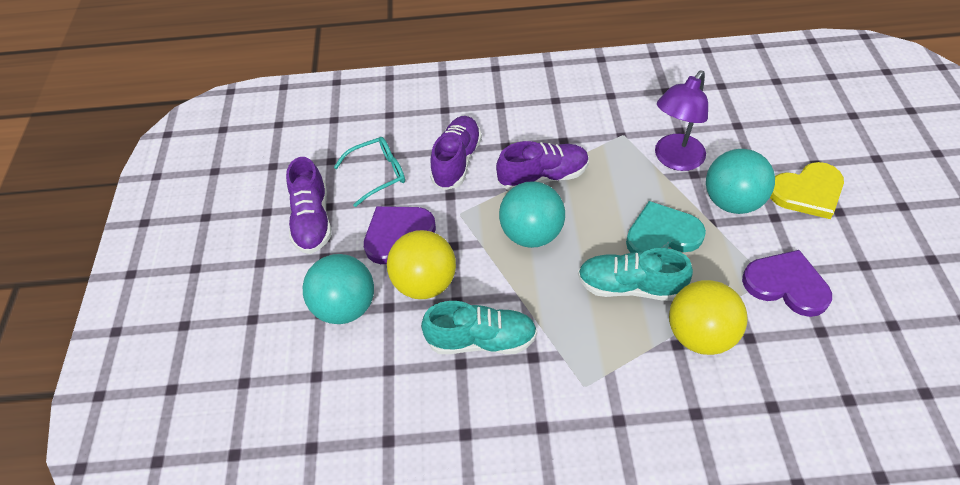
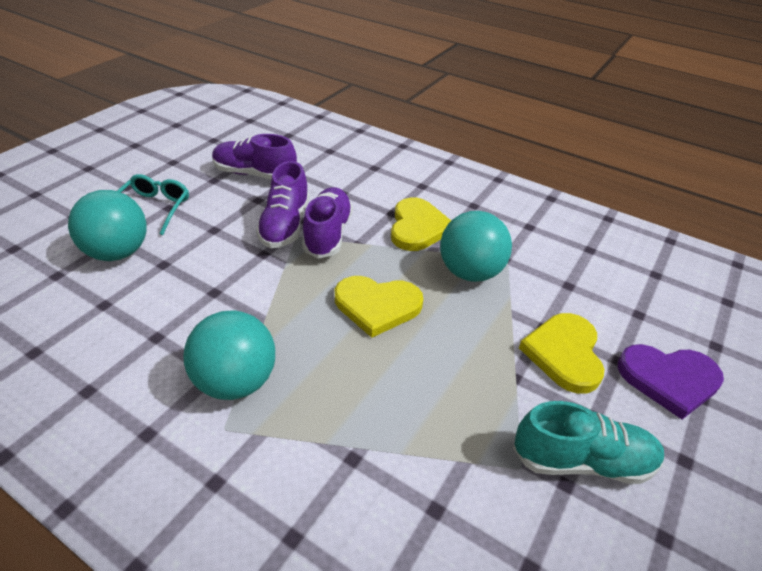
purple heart: 2 -> 1
purple lamp: 1 -> 0
turquoise heart: 1 -> 0
turquoise shoe: 2 -> 1
yellow ball: 2 -> 0
yellow heart: 1 -> 3

